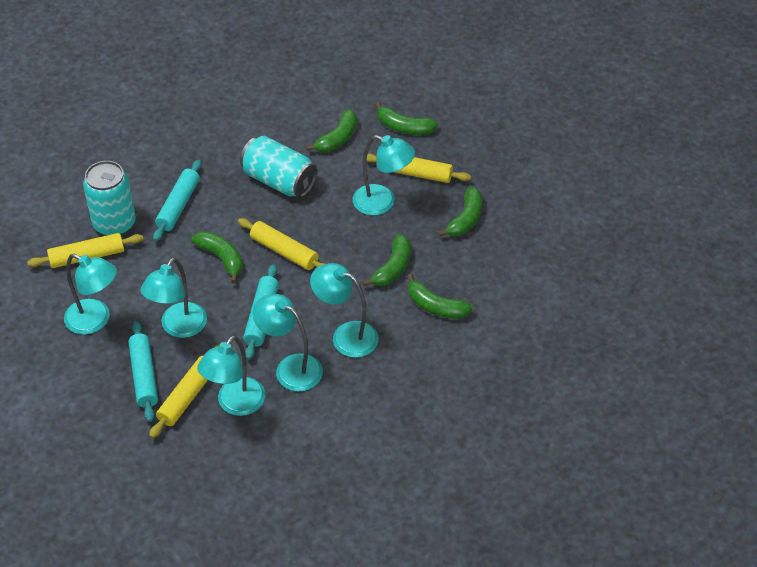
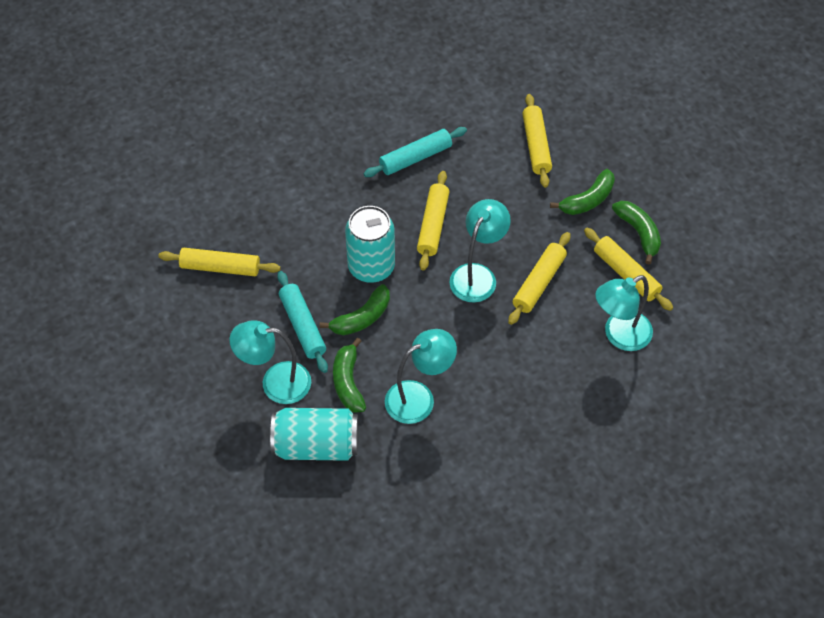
green banana: 6 -> 4
turquoise lamp: 6 -> 4
turquoise rolling pin: 3 -> 2
yellow rolling pin: 4 -> 5

